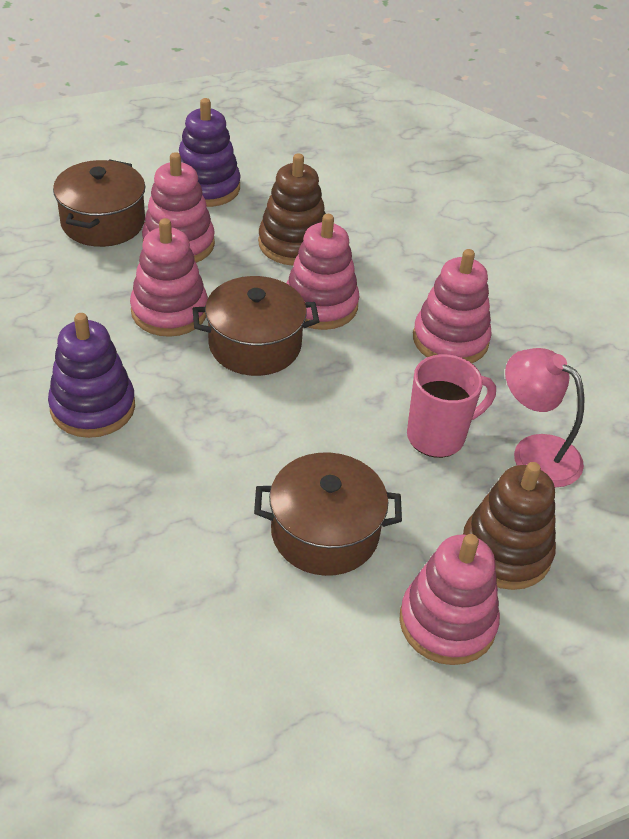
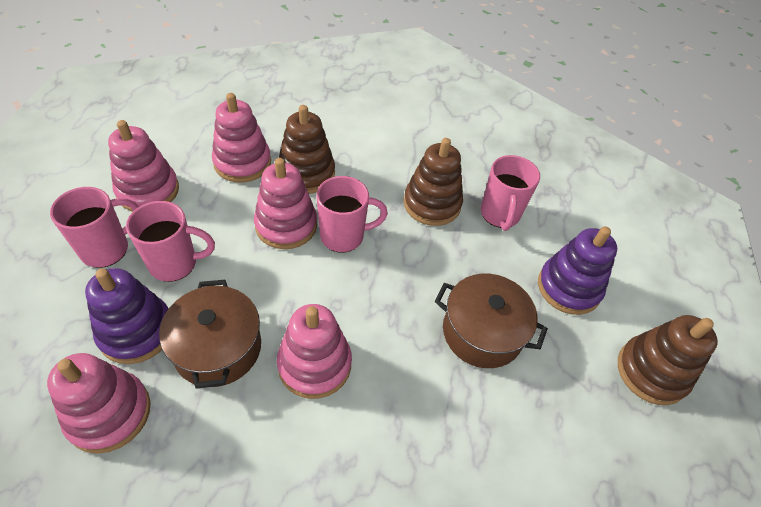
brown pot: 3 -> 2
brown stacking toy: 2 -> 3
pink lamp: 1 -> 0
pink mug: 1 -> 4

